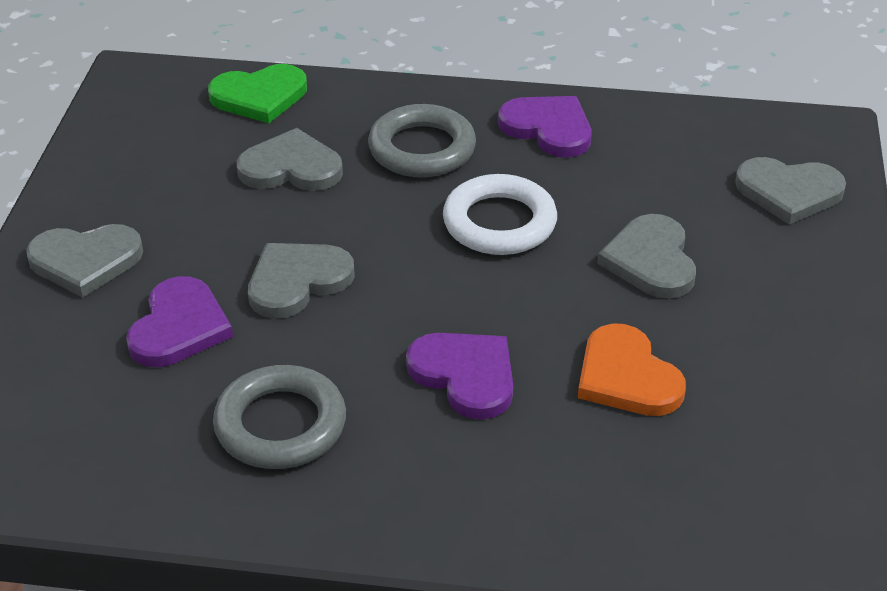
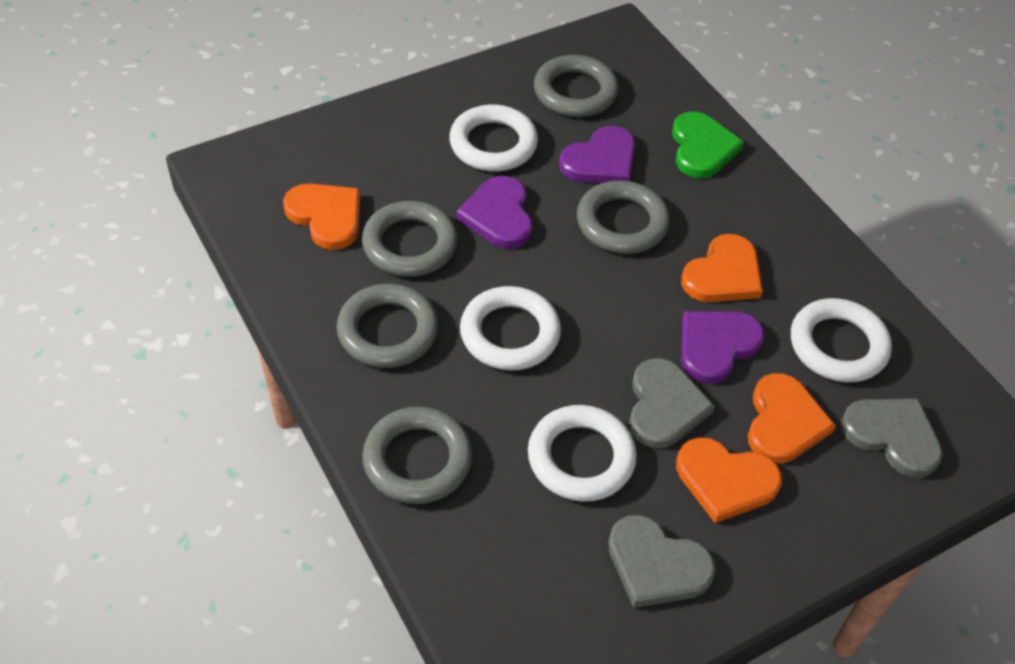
grey heart: 5 -> 3
grey ring: 2 -> 5
orange heart: 1 -> 4
white ring: 1 -> 4

